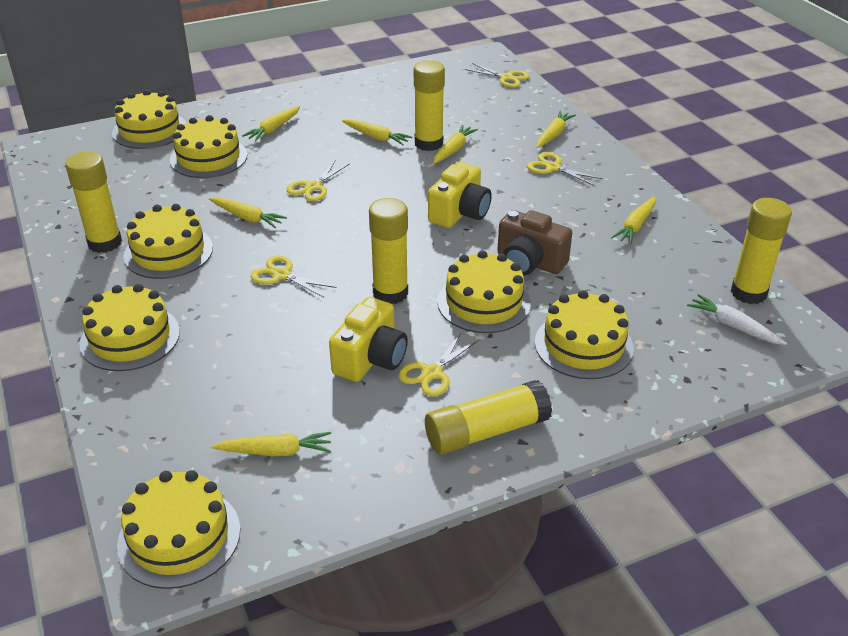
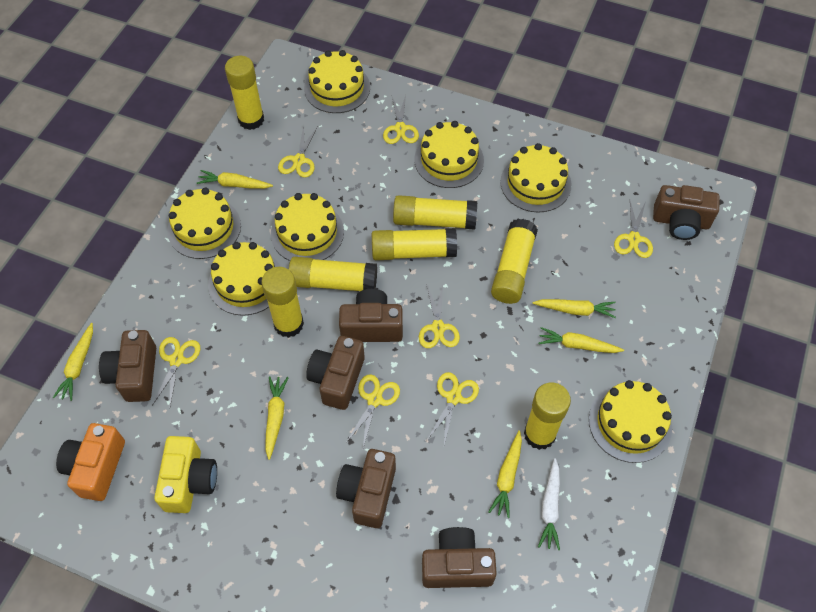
brown camera: 1 -> 6
orange camera: 0 -> 1
yellow camera: 2 -> 1
yellow carrot: 7 -> 6
yellow glue stick: 5 -> 7
yellow scissors: 5 -> 7

